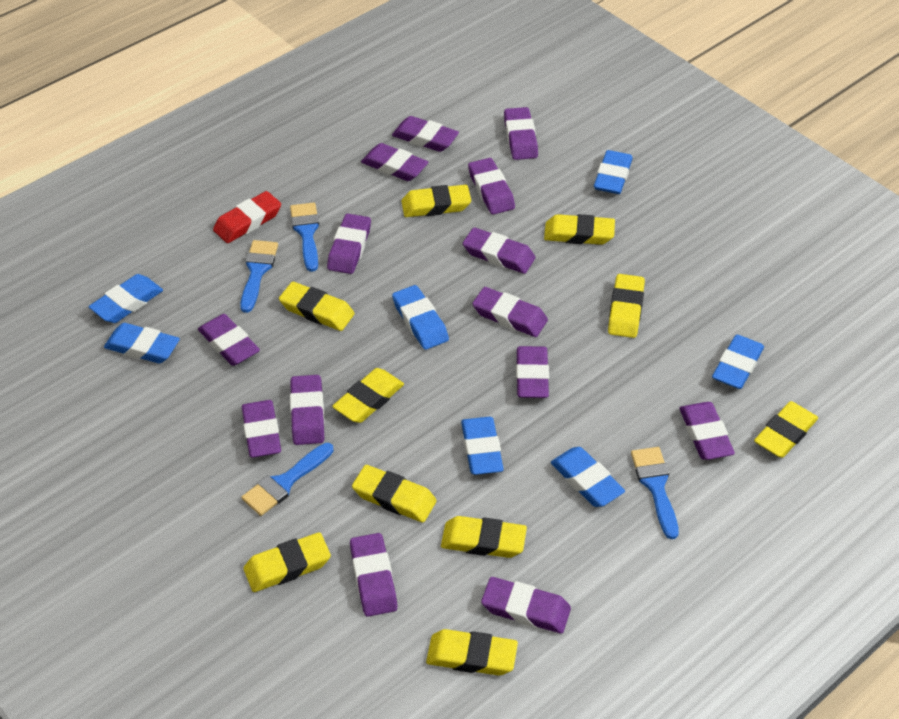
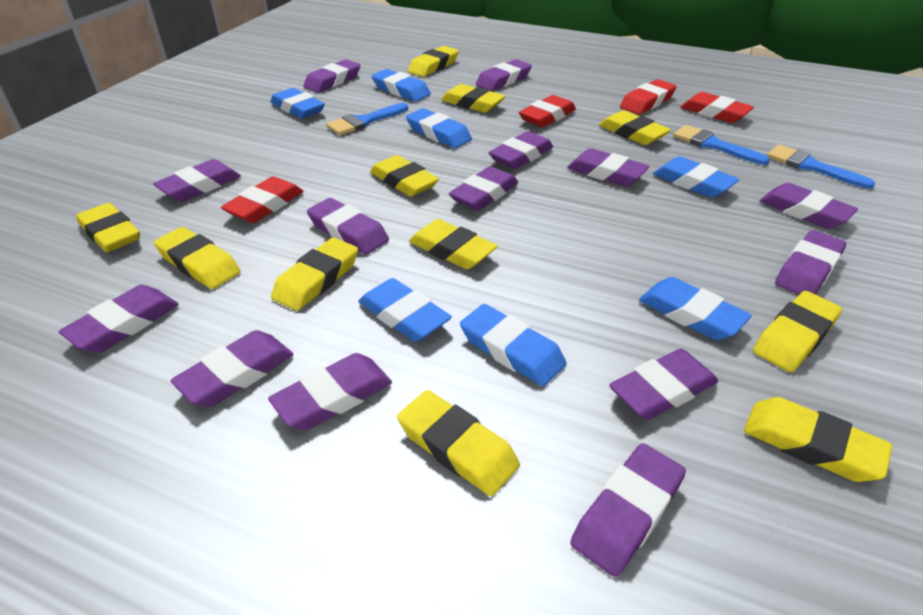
blue brush: 4 -> 3
red eraser: 1 -> 4
yellow eraser: 10 -> 11

